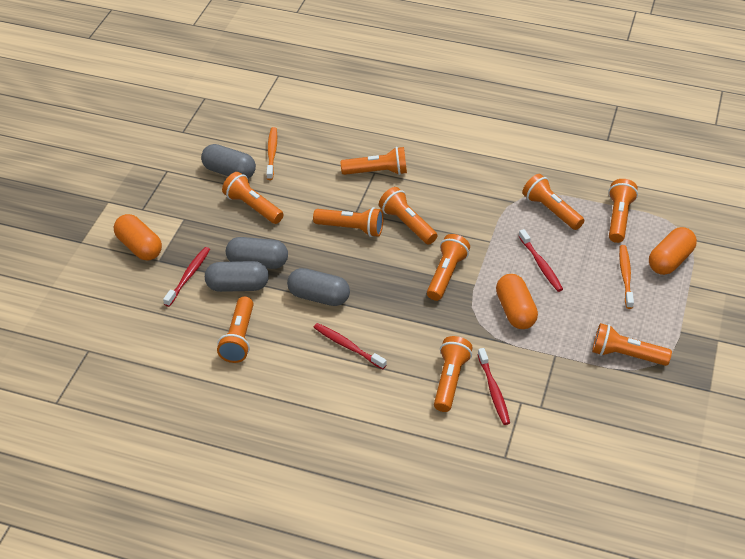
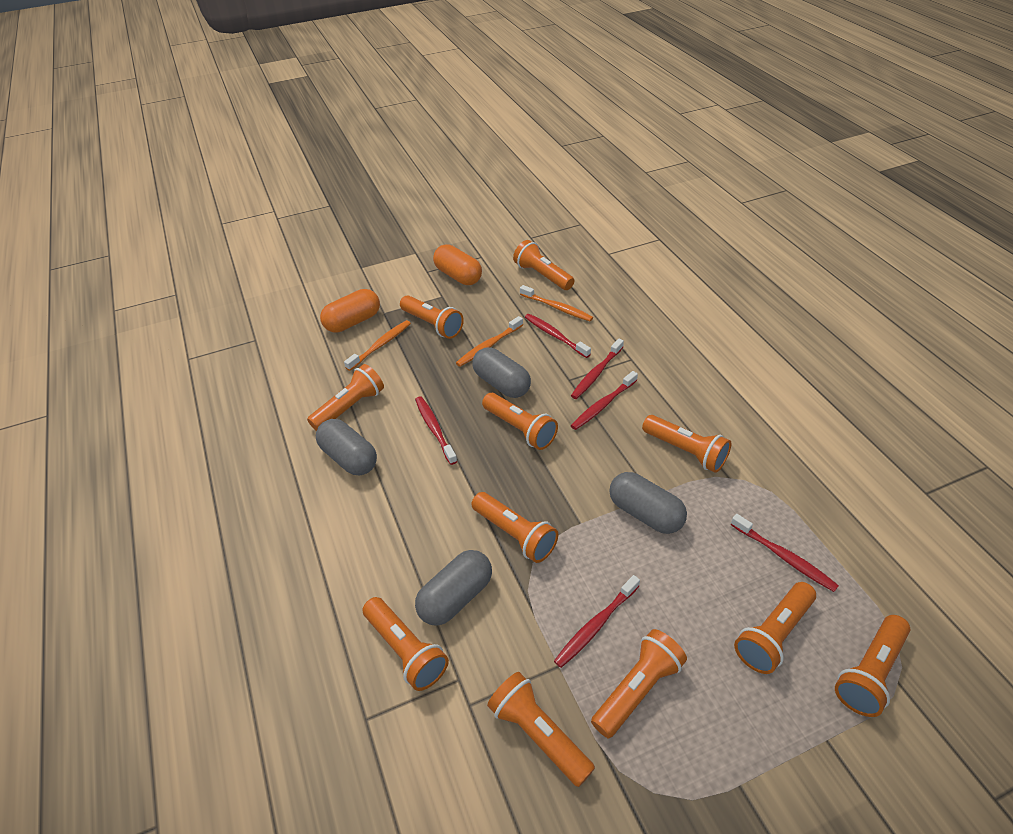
orange capsule: 3 -> 2
orange flashlight: 10 -> 11
orange toothbrush: 2 -> 3
red toothbrush: 4 -> 6

